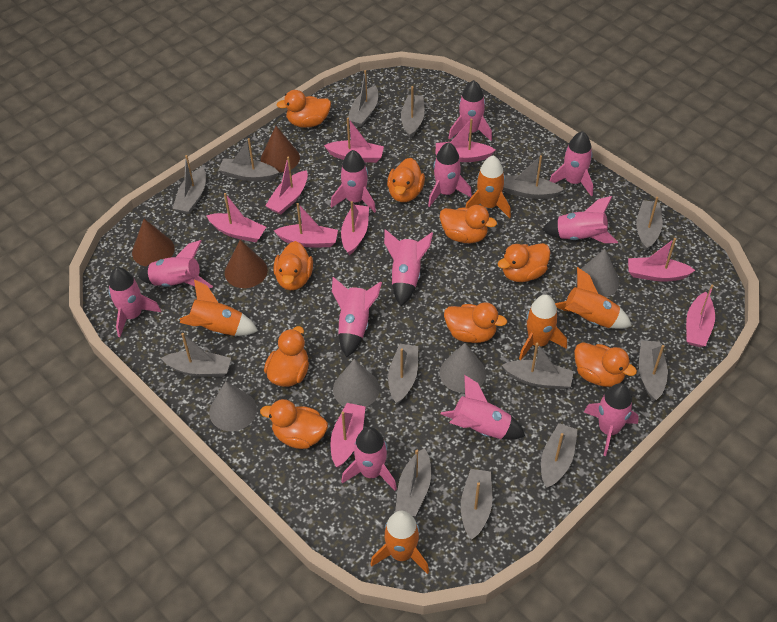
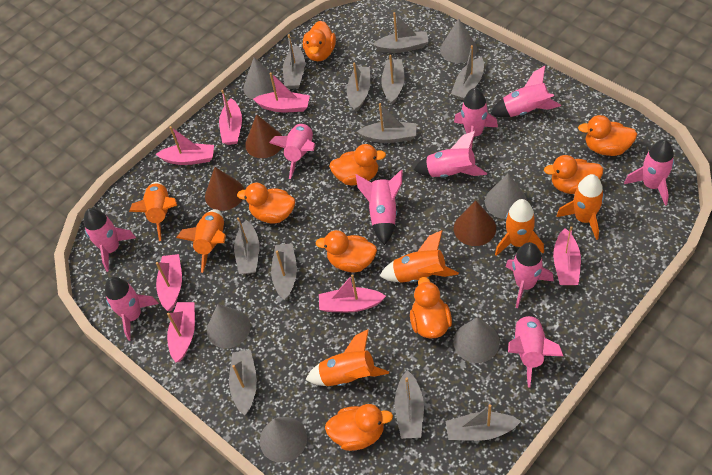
grey boat: 13 -> 11
grey cone: 4 -> 6
orange duck: 9 -> 8
orange rocket: 5 -> 6
pink boat: 9 -> 7
pink rocket: 12 -> 10

